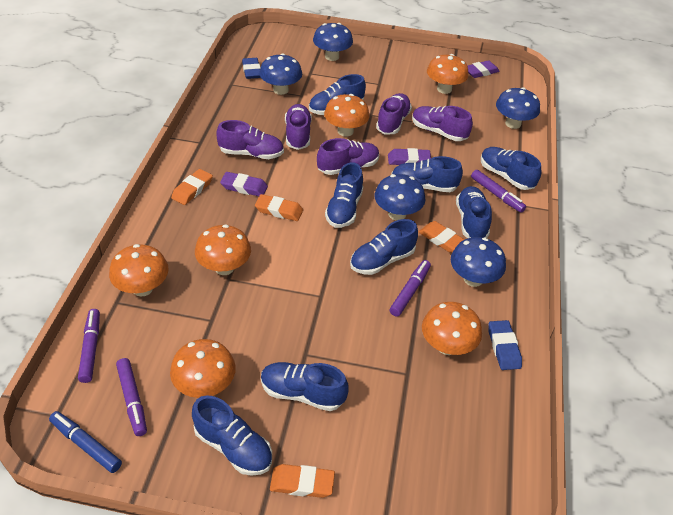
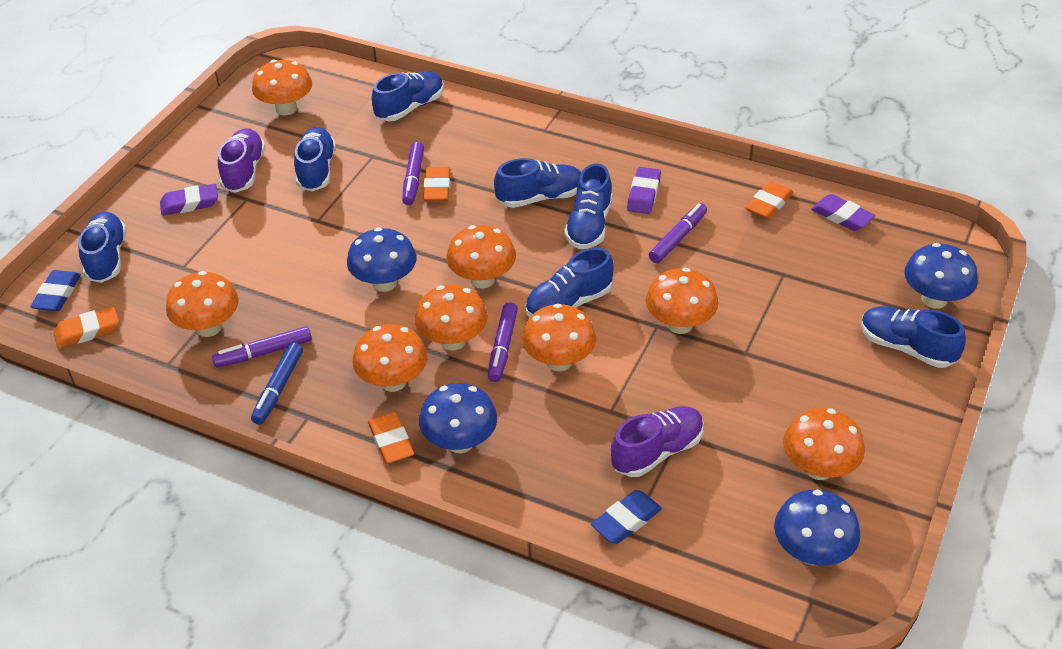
blue mushroom: 5 -> 4
blue shoe: 8 -> 7
orange mushroom: 6 -> 8
purple shoe: 5 -> 2

